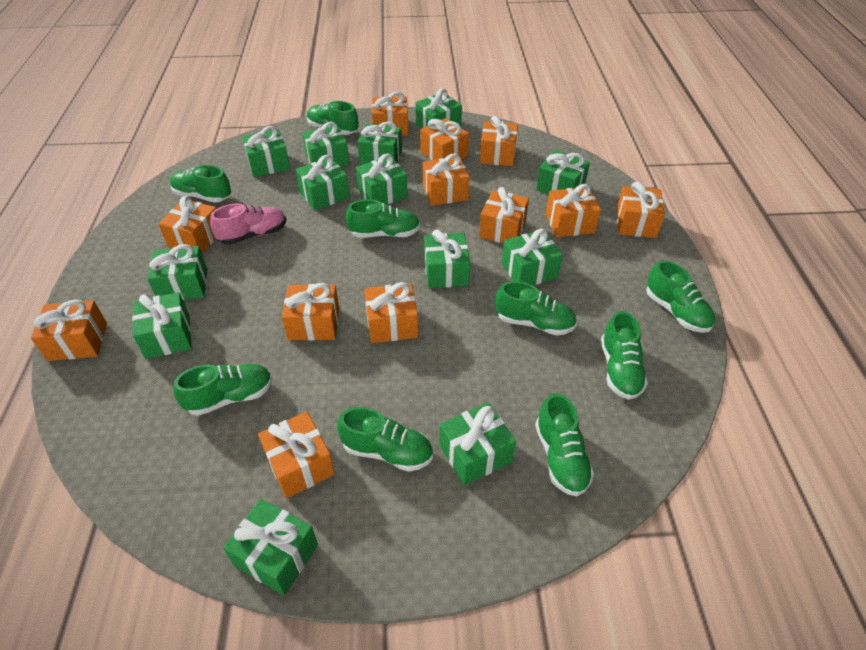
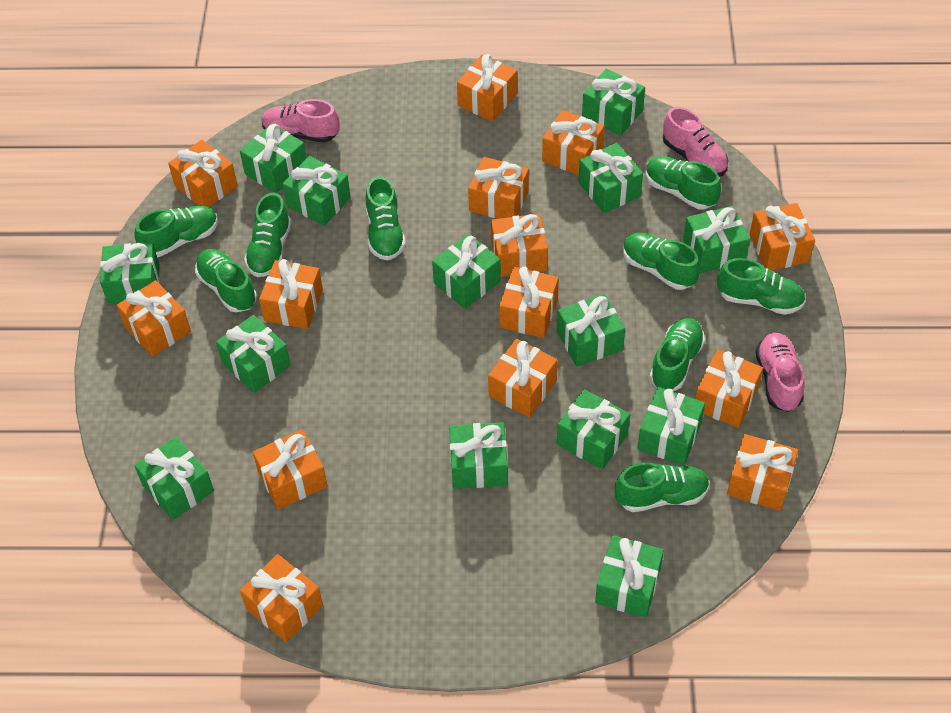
green gift: 13 -> 14
orange gift: 12 -> 14
pink shoe: 1 -> 3

